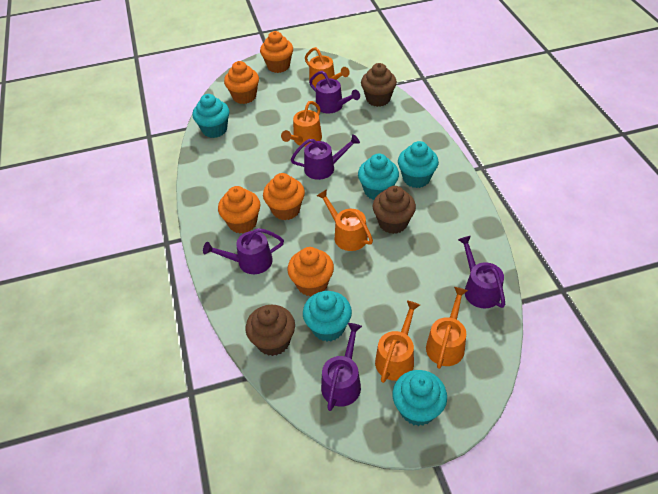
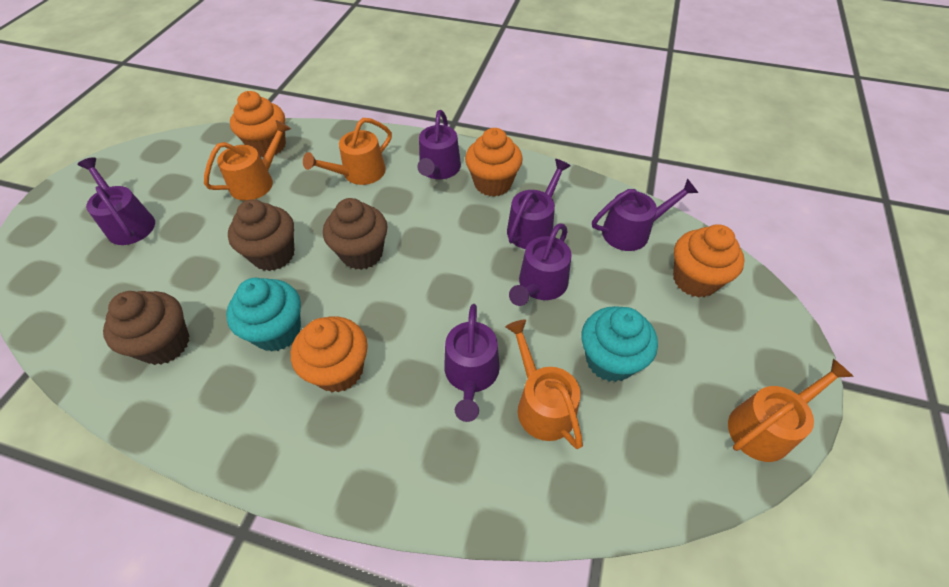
orange cupcake: 5 -> 4
orange watering can: 5 -> 4
purple watering can: 5 -> 6
turquoise cupcake: 5 -> 2

